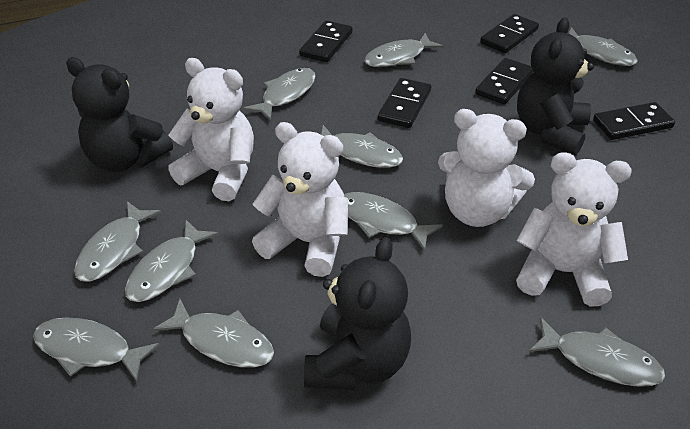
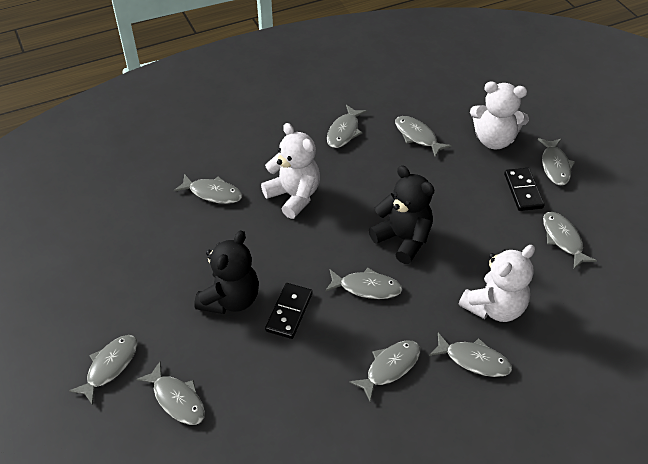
black domino: 5 -> 2
black teddy bear: 3 -> 2
white teddy bear: 4 -> 3

